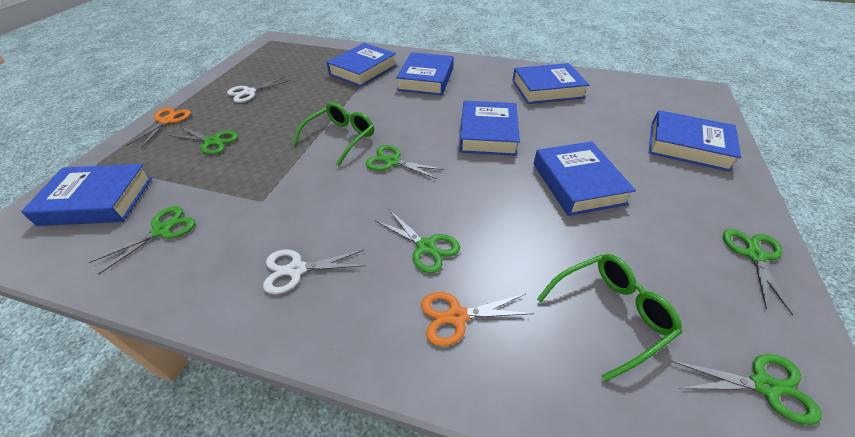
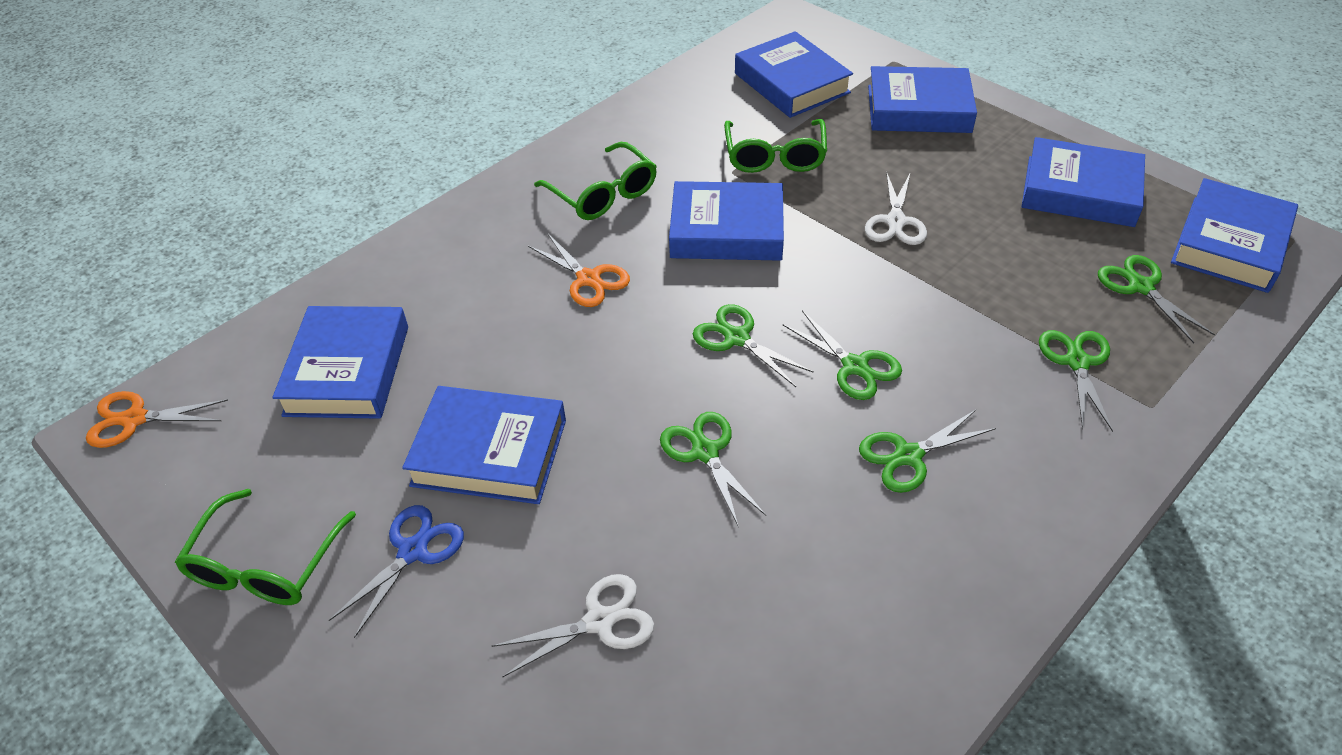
blue scissors: 0 -> 1
green glasses: 2 -> 3

